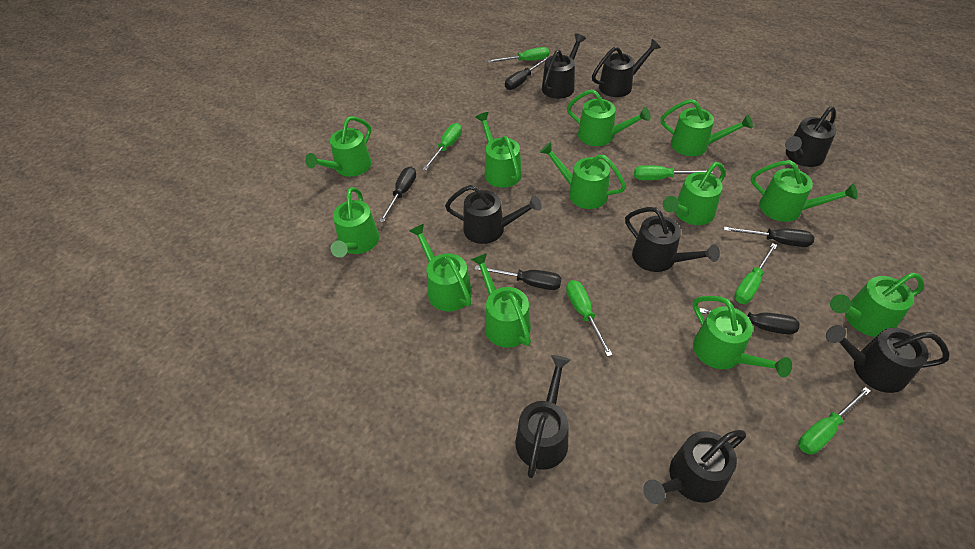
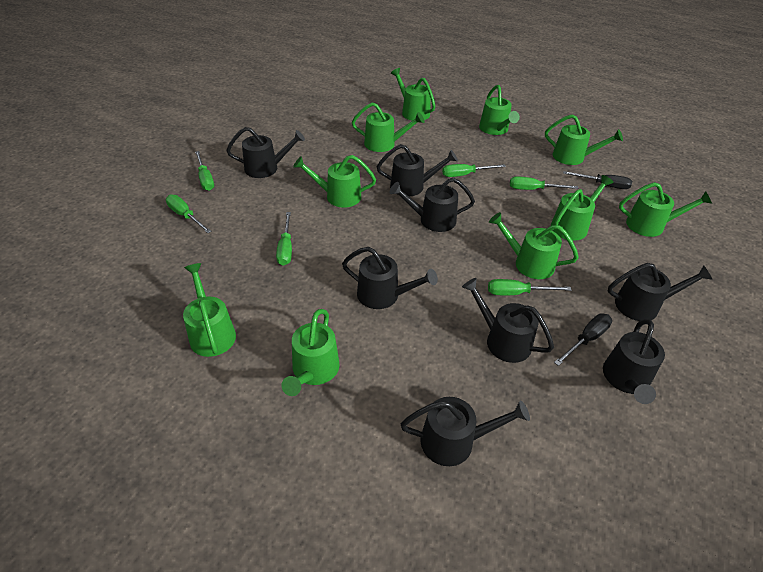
black screwdriver: 5 -> 2
green watering can: 12 -> 10

